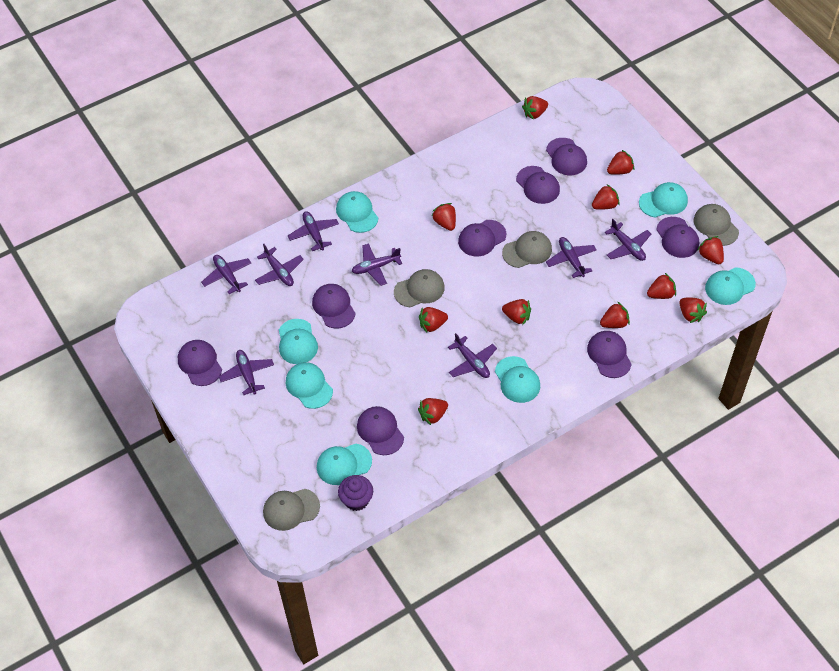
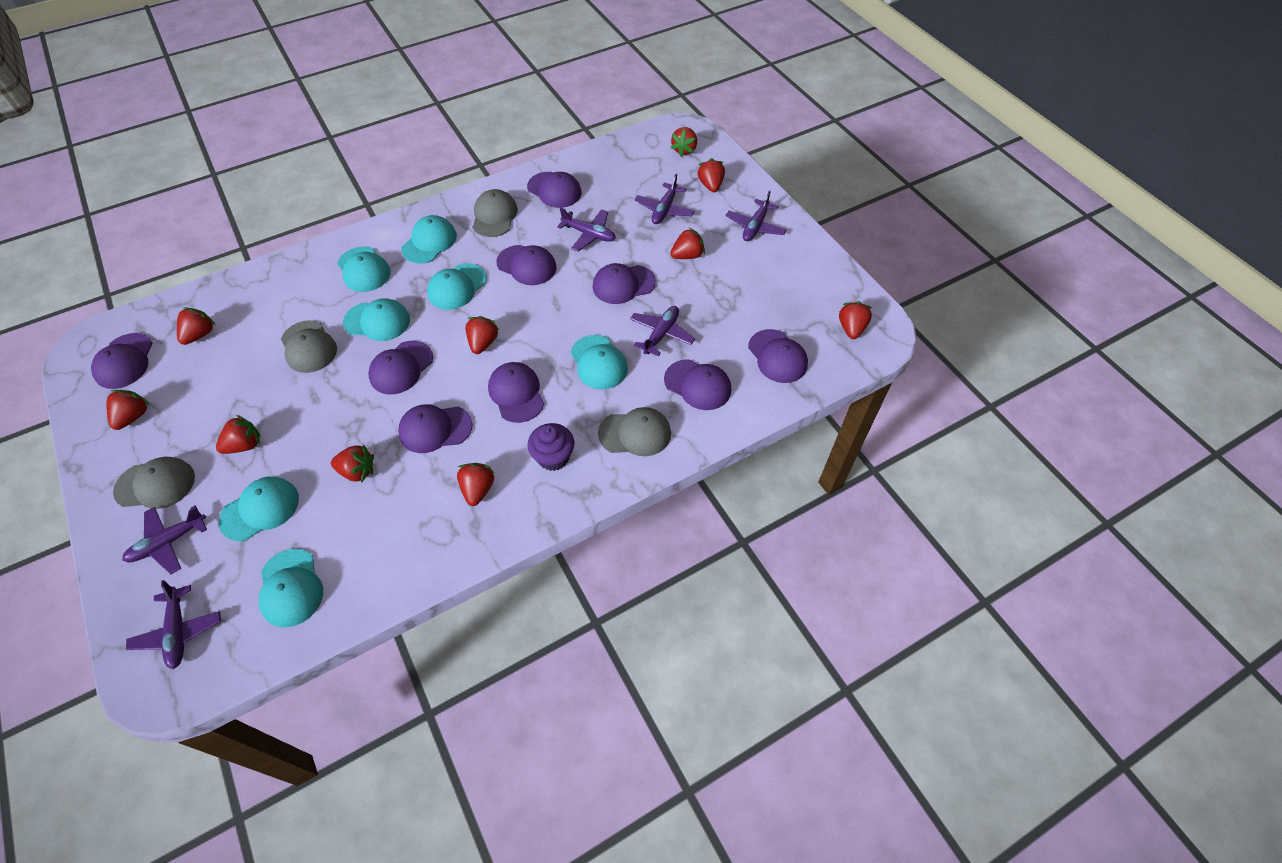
purple cap: 8 -> 9
purple plane: 8 -> 6
red strawberry: 11 -> 10

